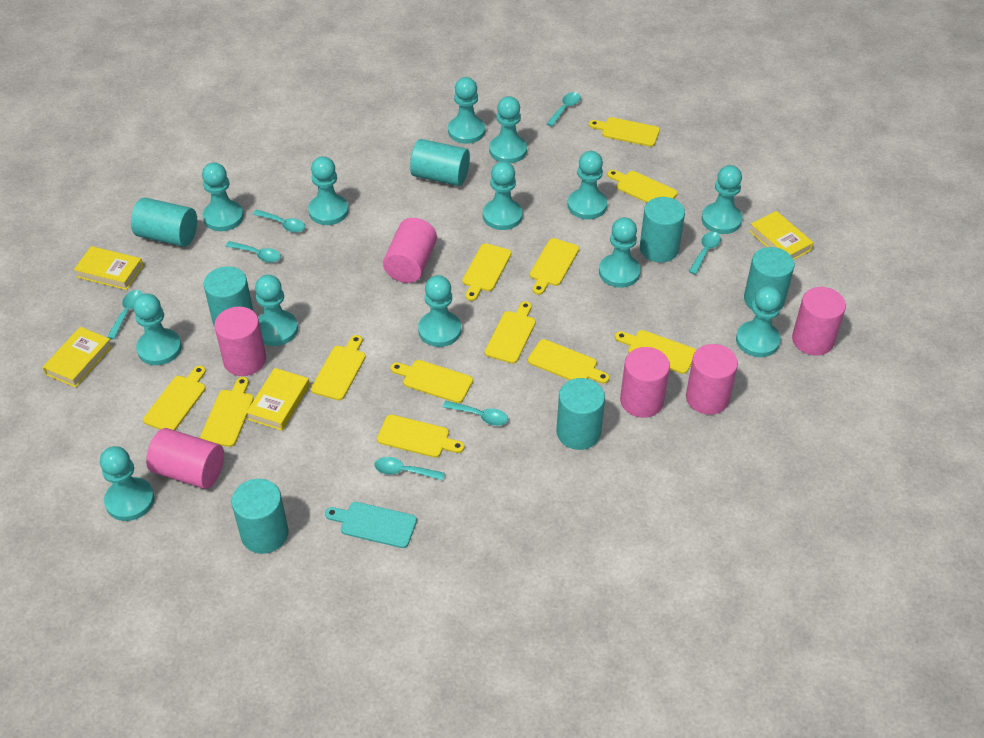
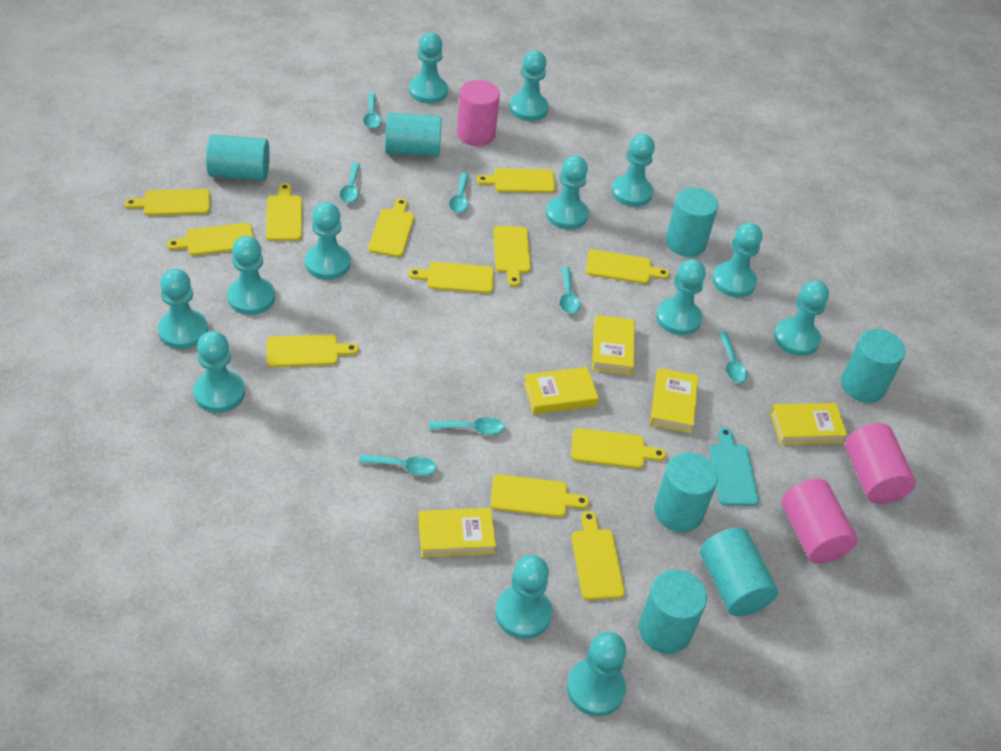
pink cylinder: 6 -> 3
yellow book: 4 -> 5

